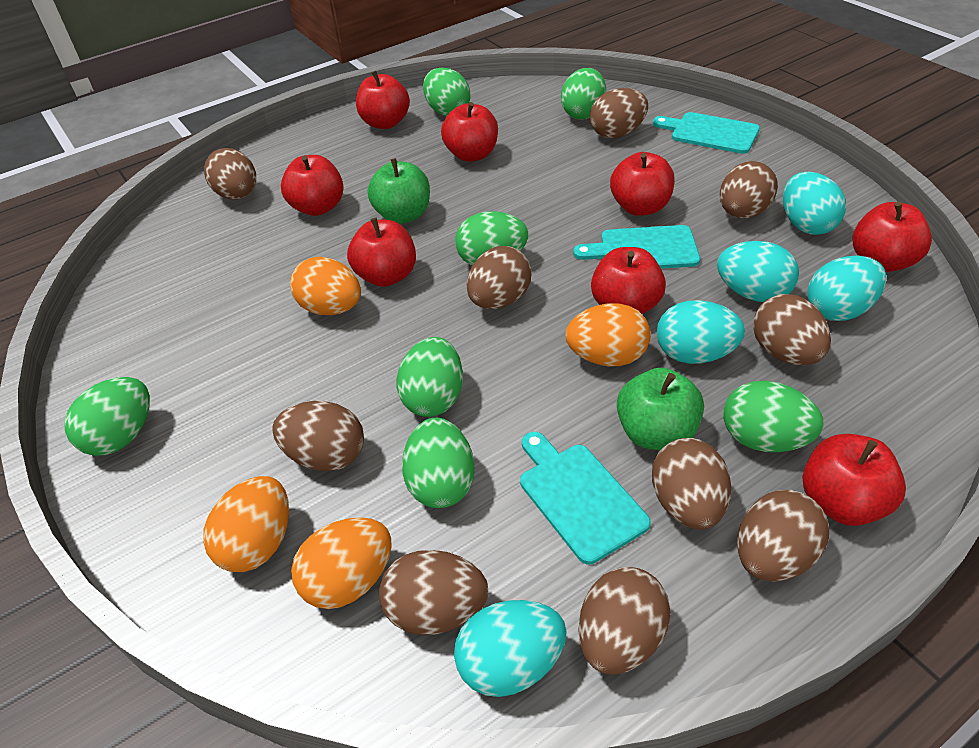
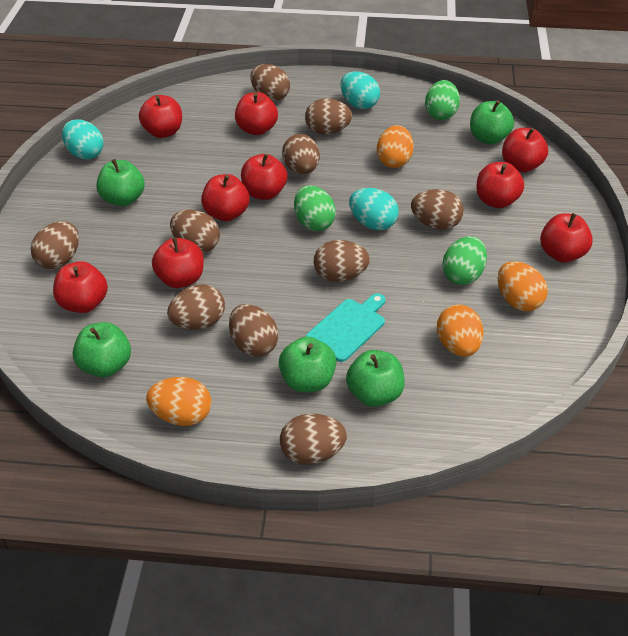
green apple: 2 -> 5
green egg: 7 -> 3
red apple: 8 -> 9
turquoise cutting board: 3 -> 1
turquoise egg: 5 -> 3

